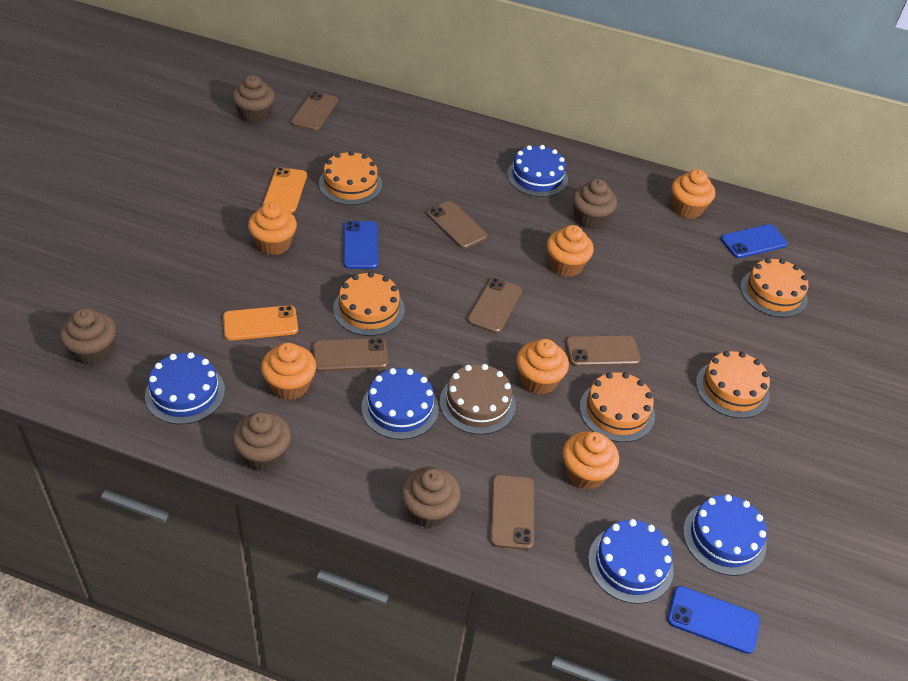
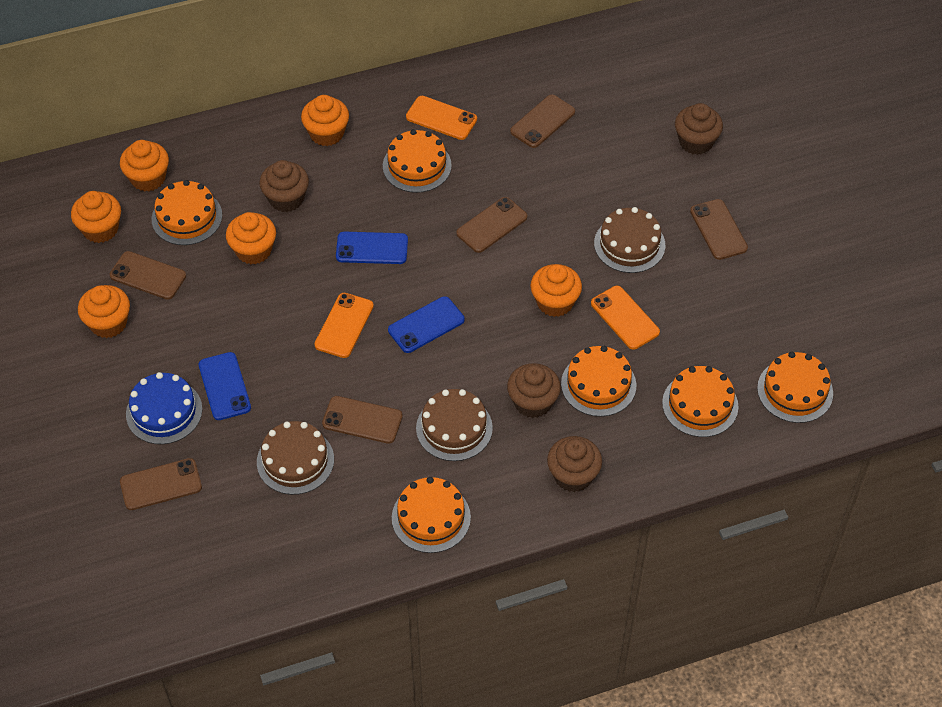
blue cake: 5 -> 1
brown cake: 1 -> 3
brown cupcake: 5 -> 4
orange cake: 5 -> 6
orange phone: 2 -> 3

